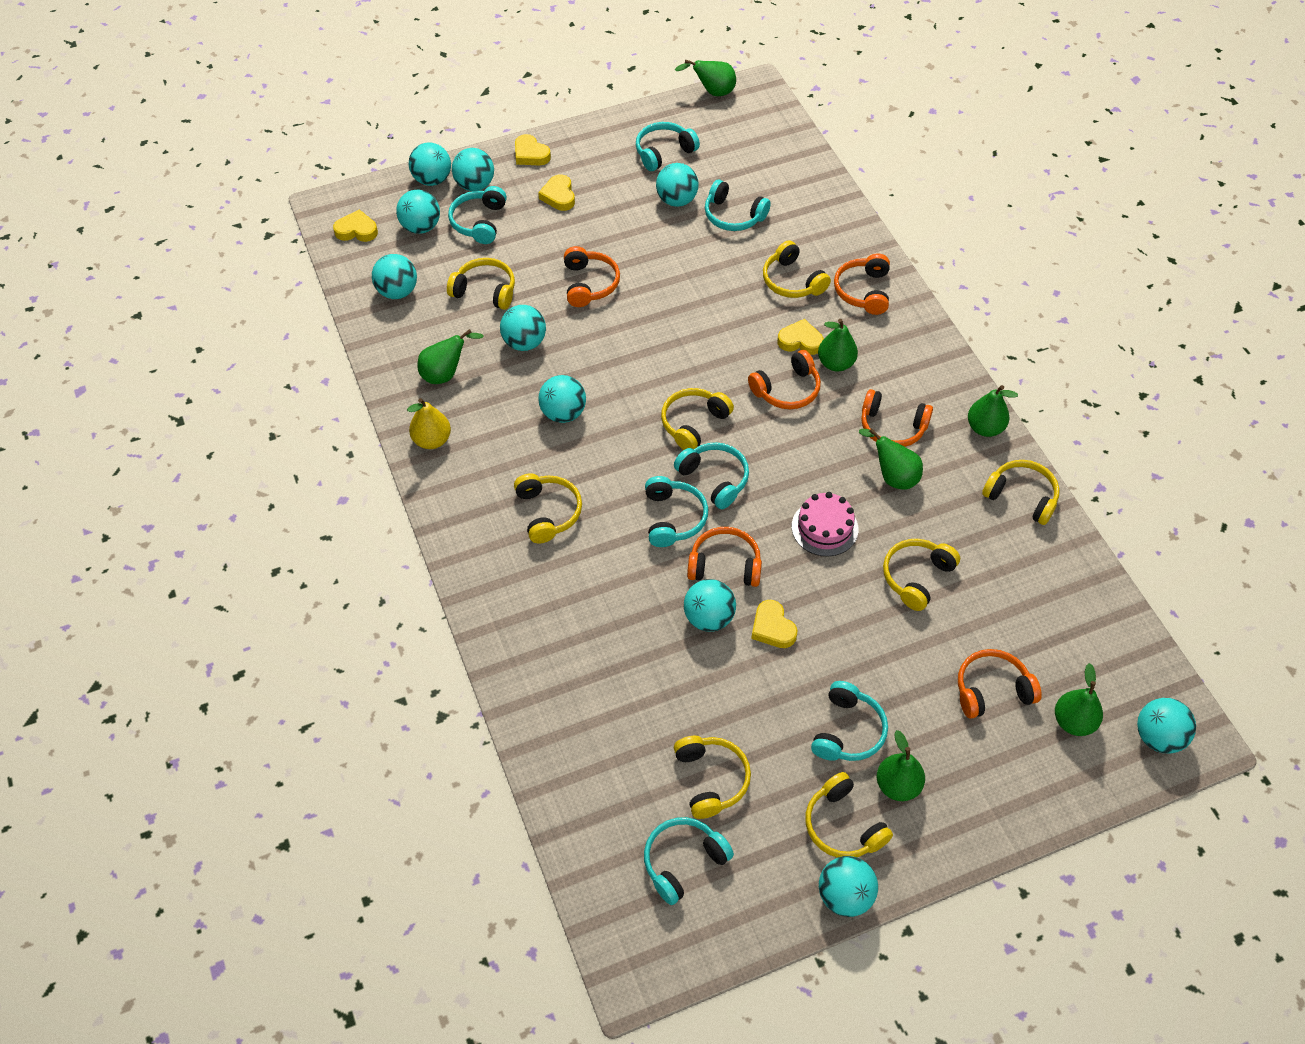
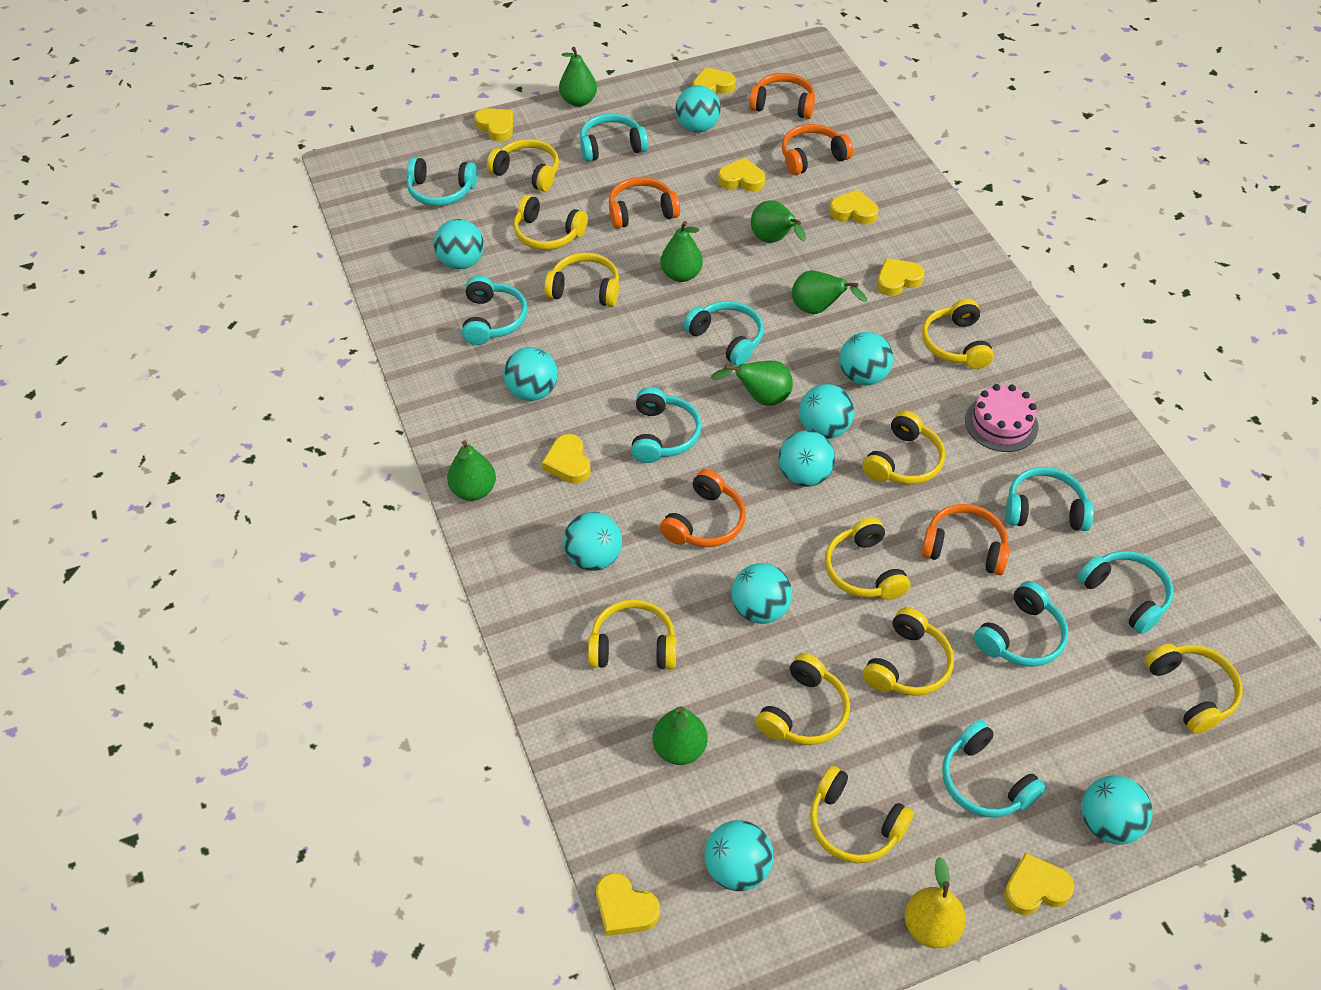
orange headphones: 6 -> 5
turquoise headphones: 7 -> 9
yellow headphones: 8 -> 11
yellow heart: 5 -> 8

